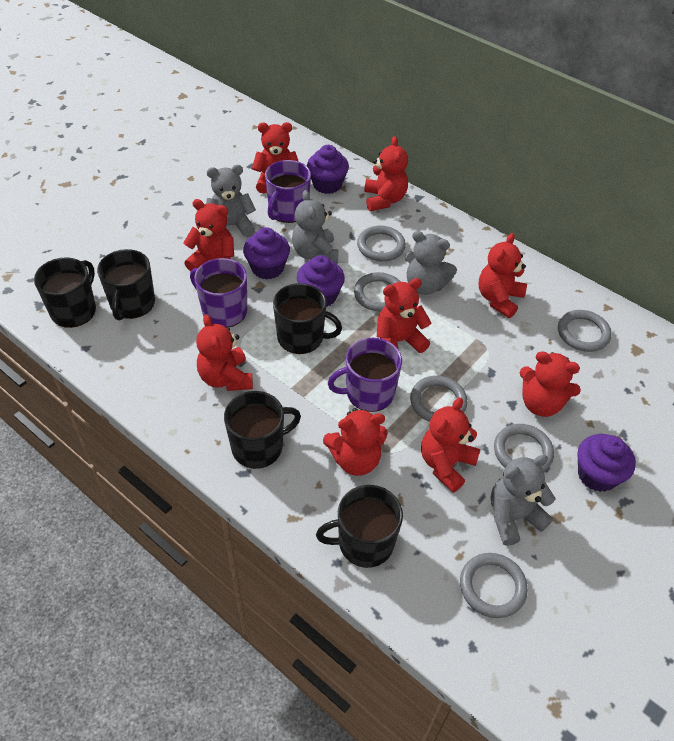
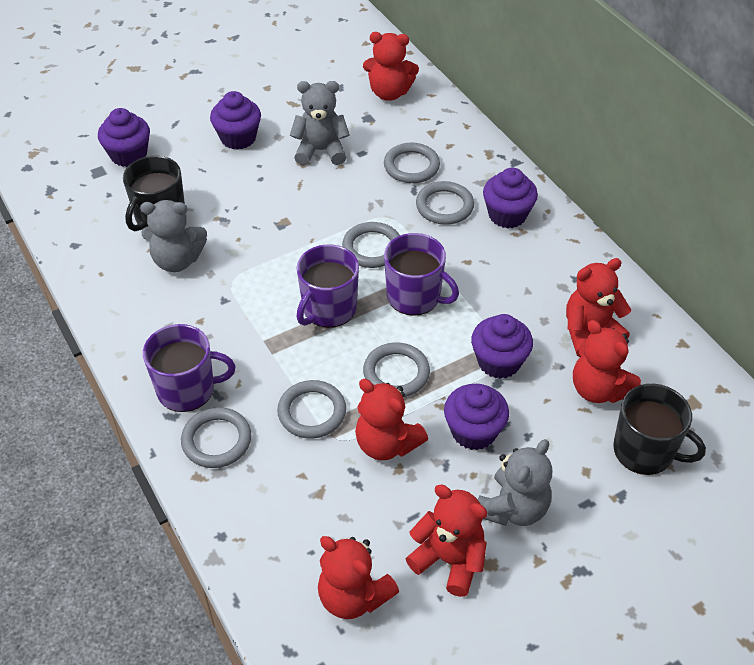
black mug: 5 -> 2
grey teddy bear: 4 -> 3
purple cupcake: 4 -> 5
red teddy bear: 9 -> 6

